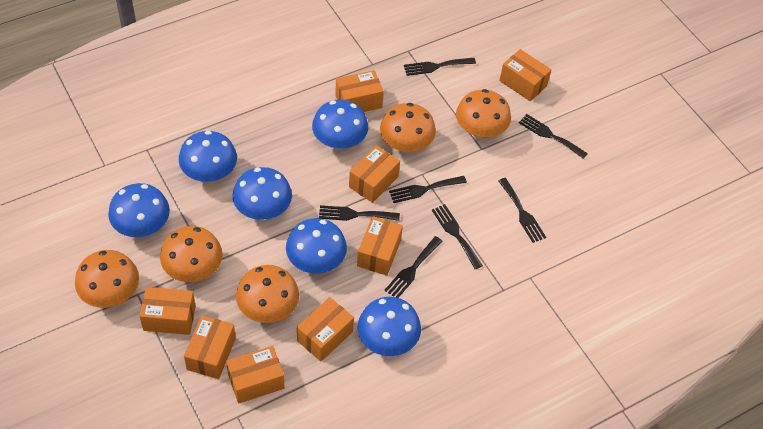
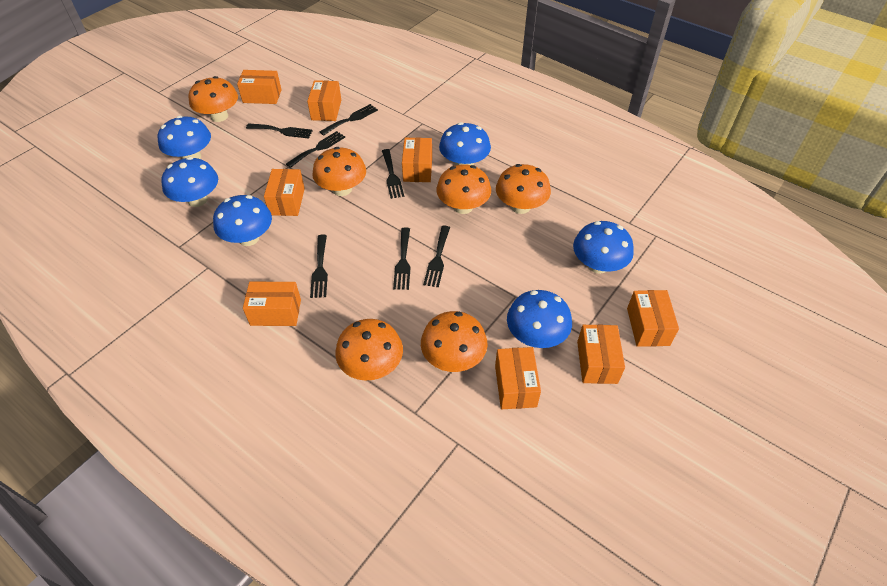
orange mushroom: 5 -> 6

